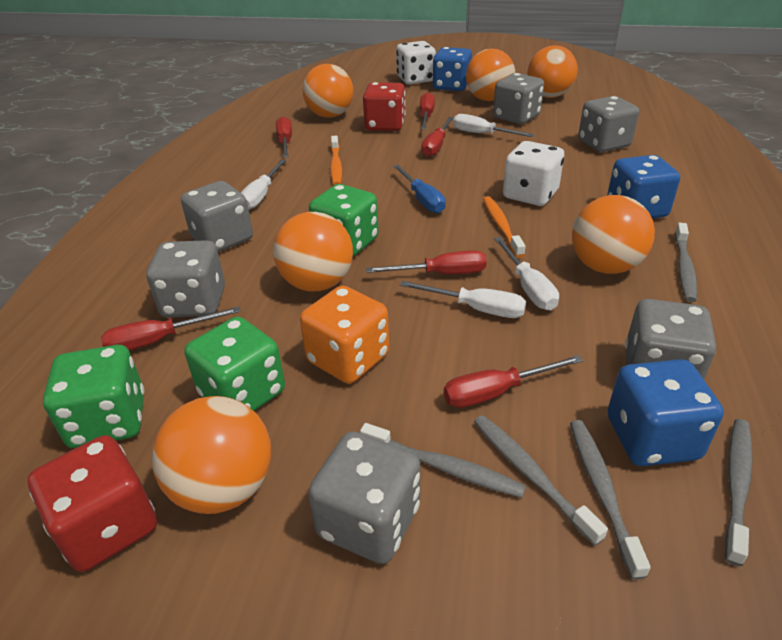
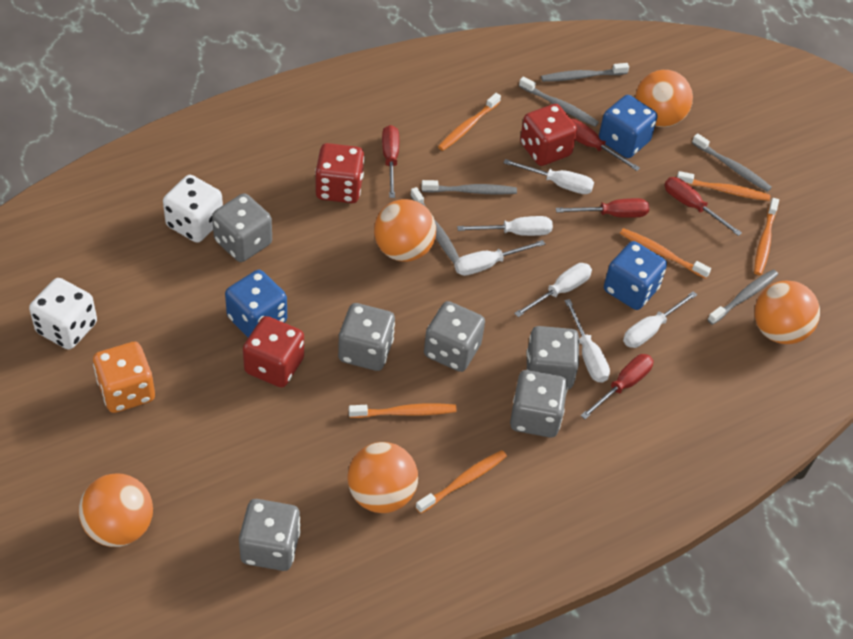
blue screwdriver: 1 -> 0
green dice: 3 -> 0
grey toothbrush: 5 -> 6
orange ball: 6 -> 5
orange toothbrush: 2 -> 6
red dice: 2 -> 3
red screwdriver: 6 -> 5
white screwdriver: 4 -> 6

